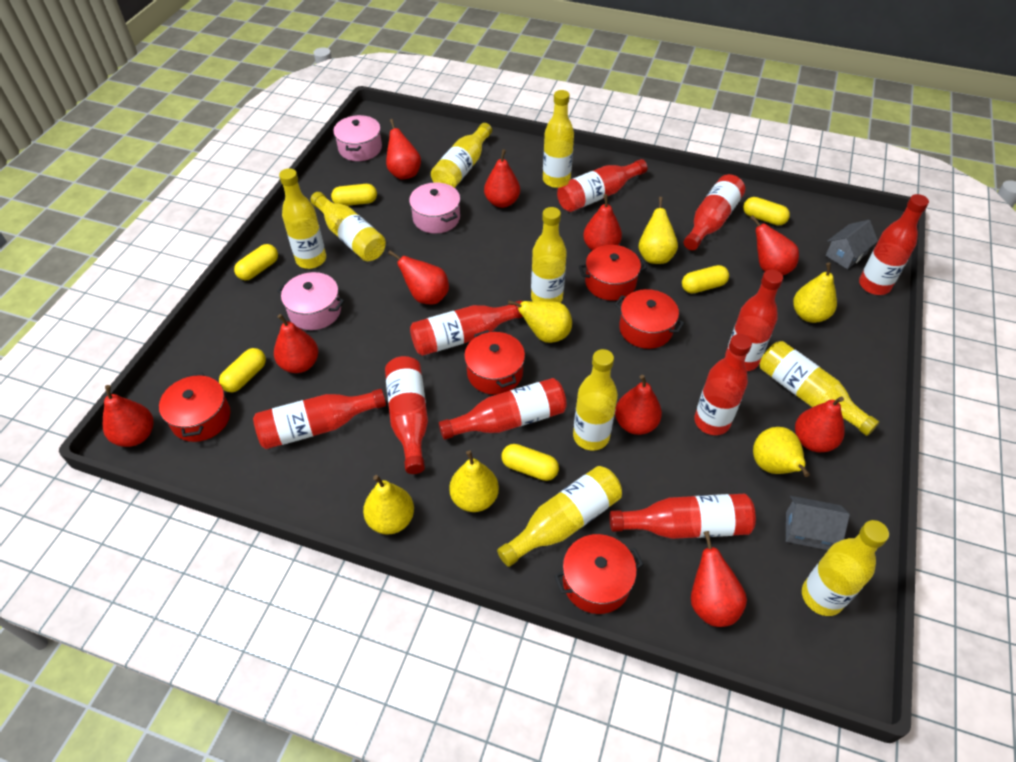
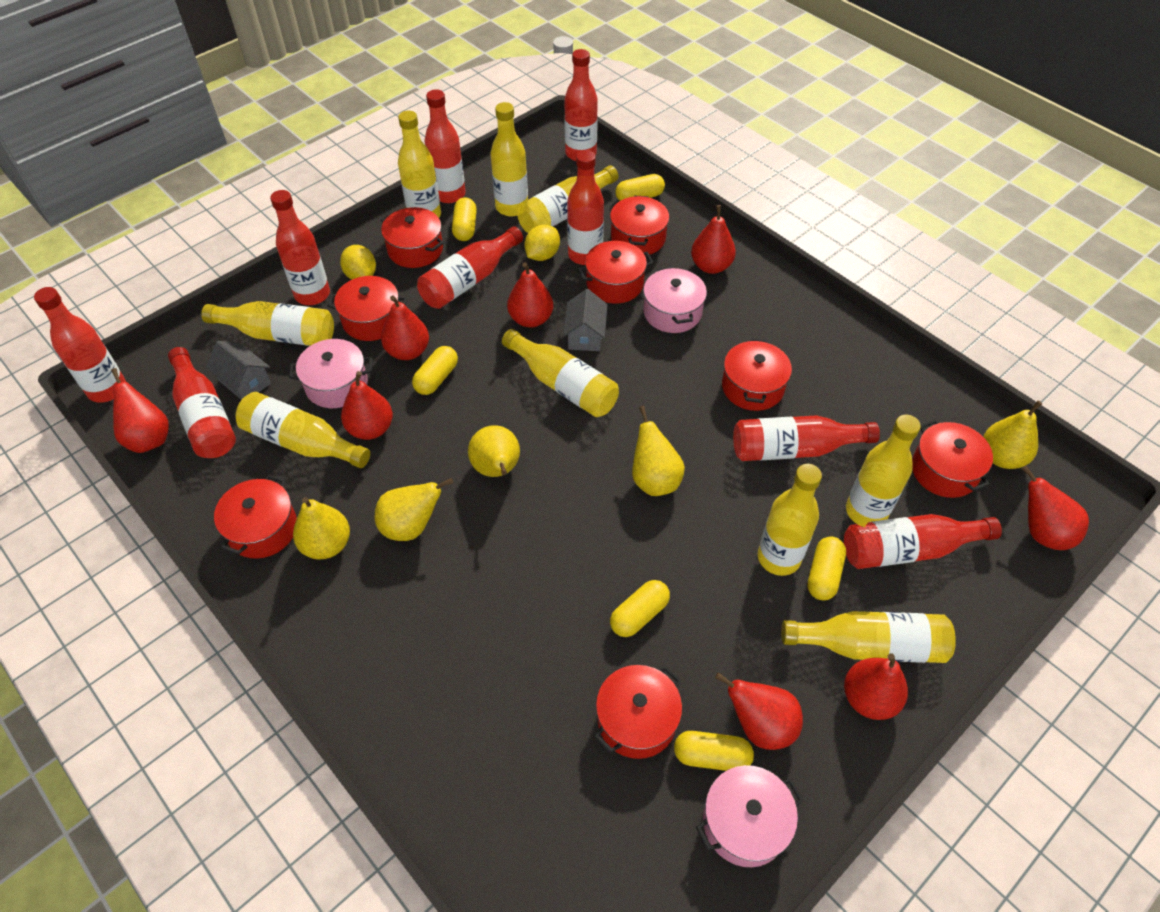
red bottle: 10 -> 9
red pear: 10 -> 8
red pot: 5 -> 8
yellow lemon: 0 -> 2
yellow pear: 6 -> 5

